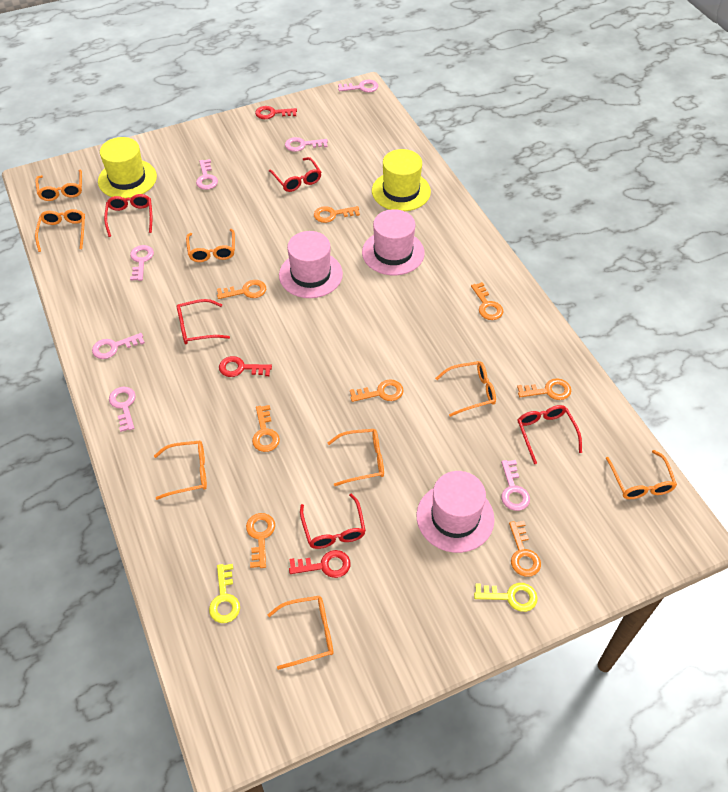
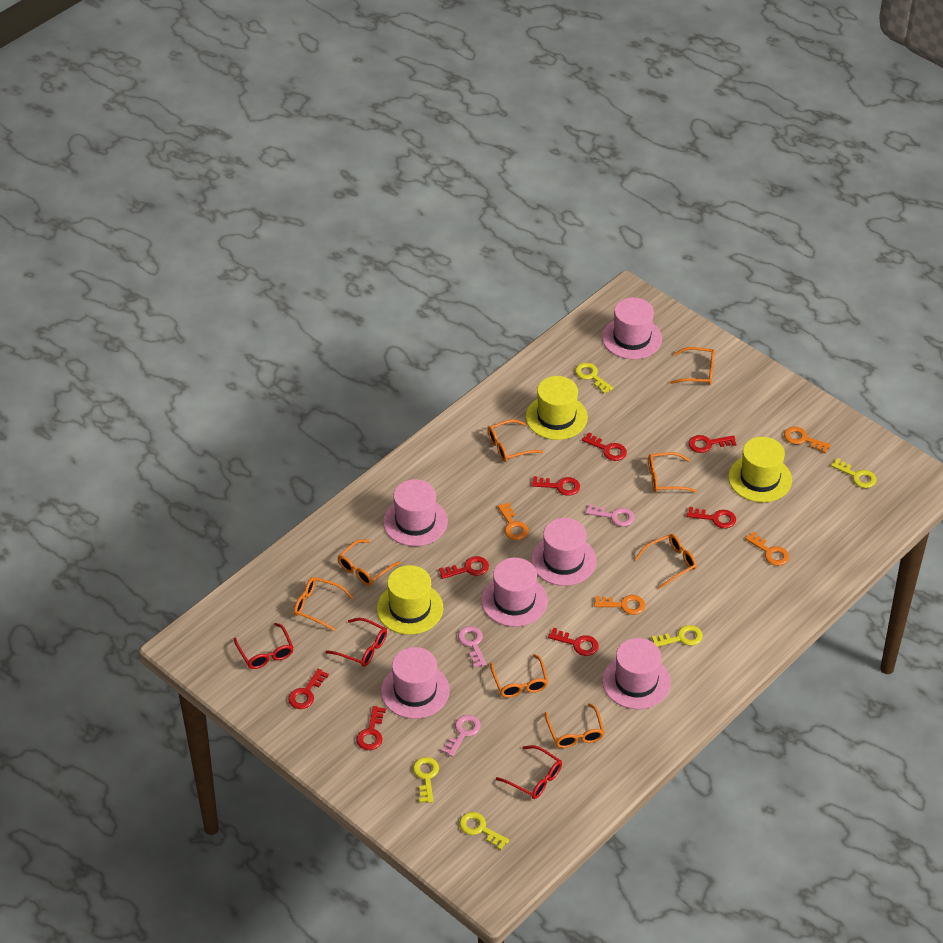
orange key: 8 -> 4
pink hat: 3 -> 6
pink key: 7 -> 3
red glasses: 5 -> 3
red key: 3 -> 8
yellow hat: 2 -> 3
yellow key: 2 -> 5

